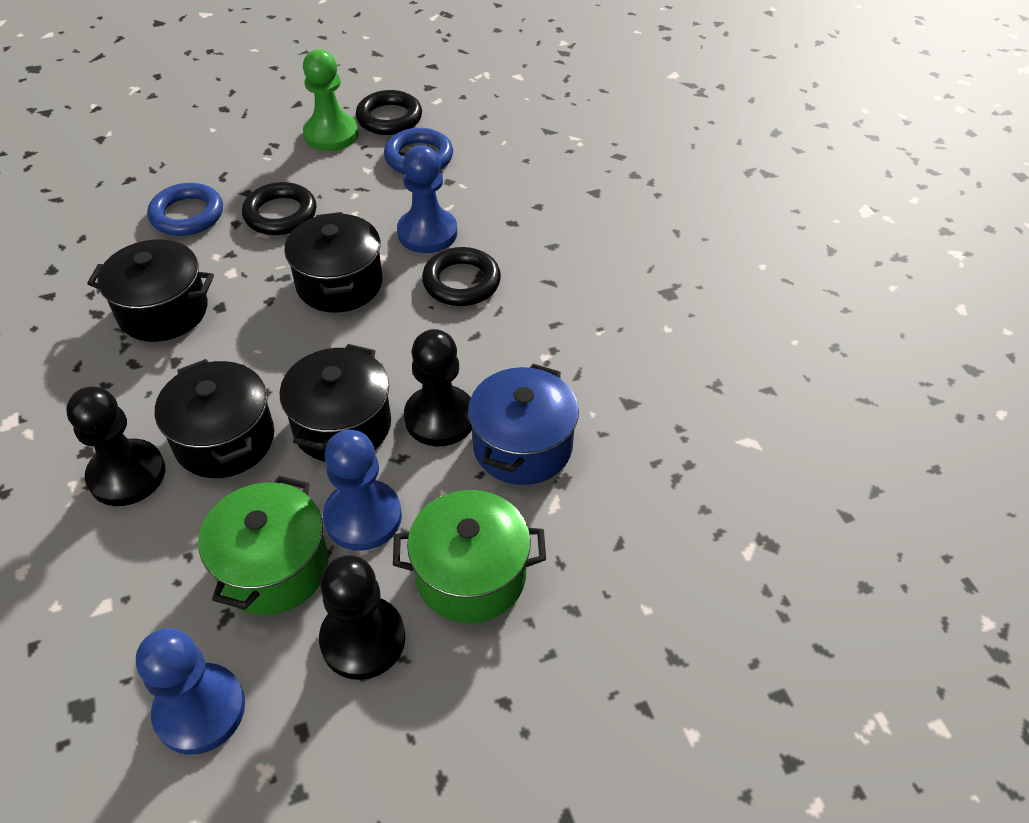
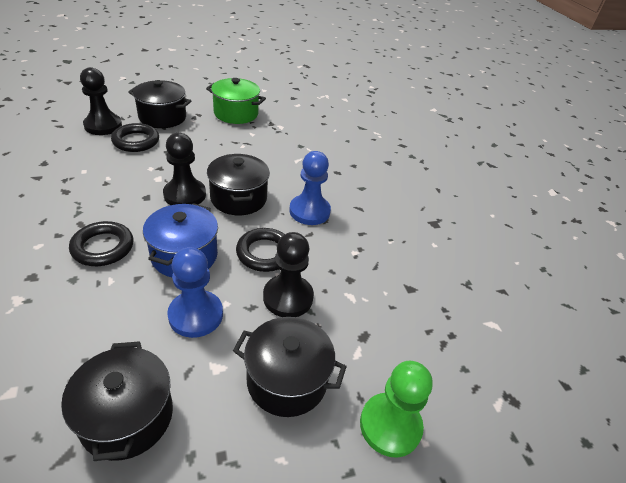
blue pawn: 3 -> 2
blue ring: 2 -> 0
green pot: 2 -> 1

